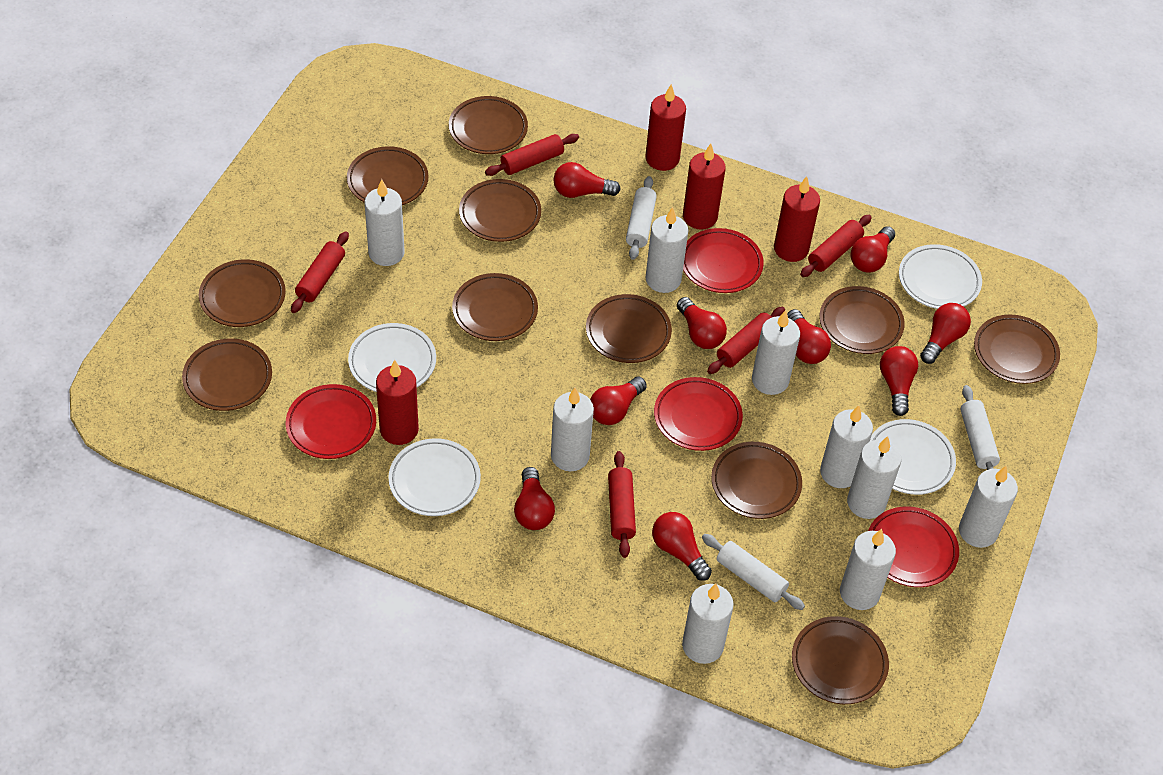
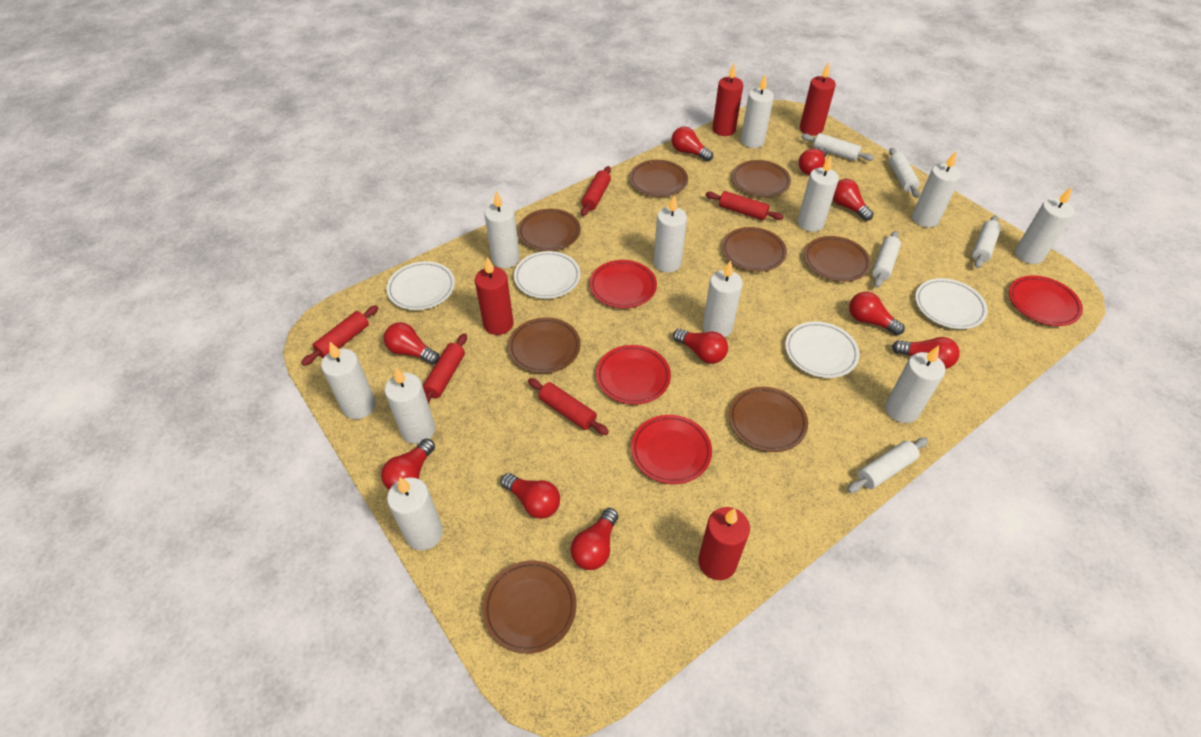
brown plate: 11 -> 8
red light bulb: 9 -> 10
white candle: 9 -> 11
white rolling pin: 3 -> 5

